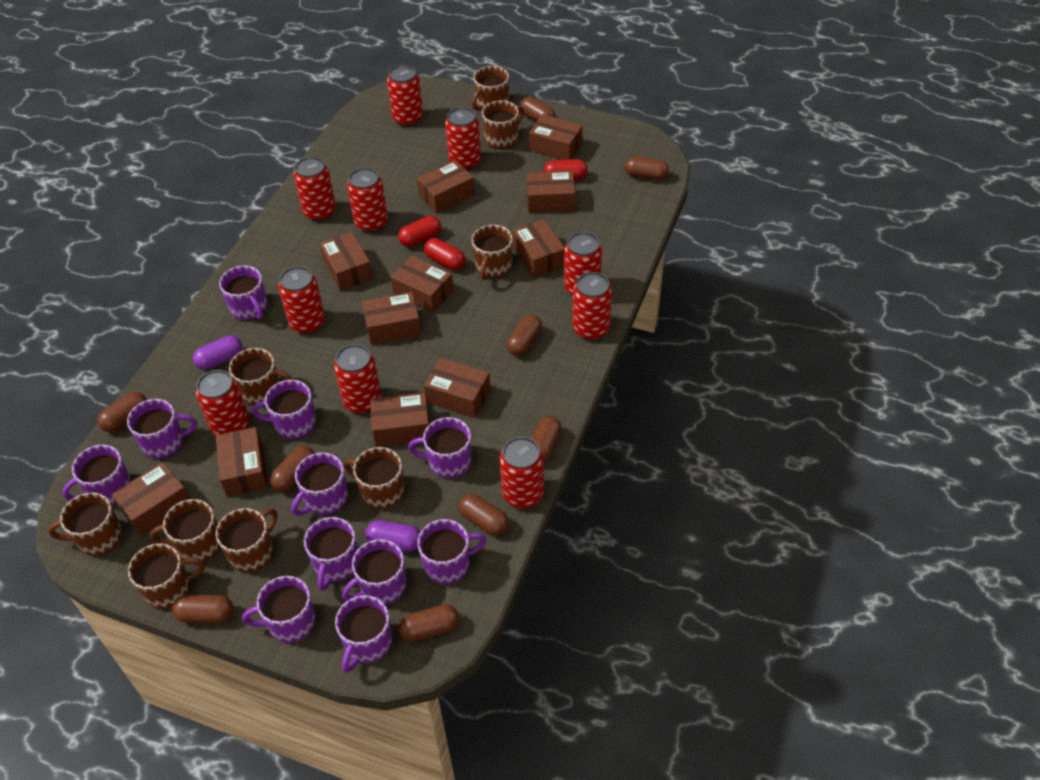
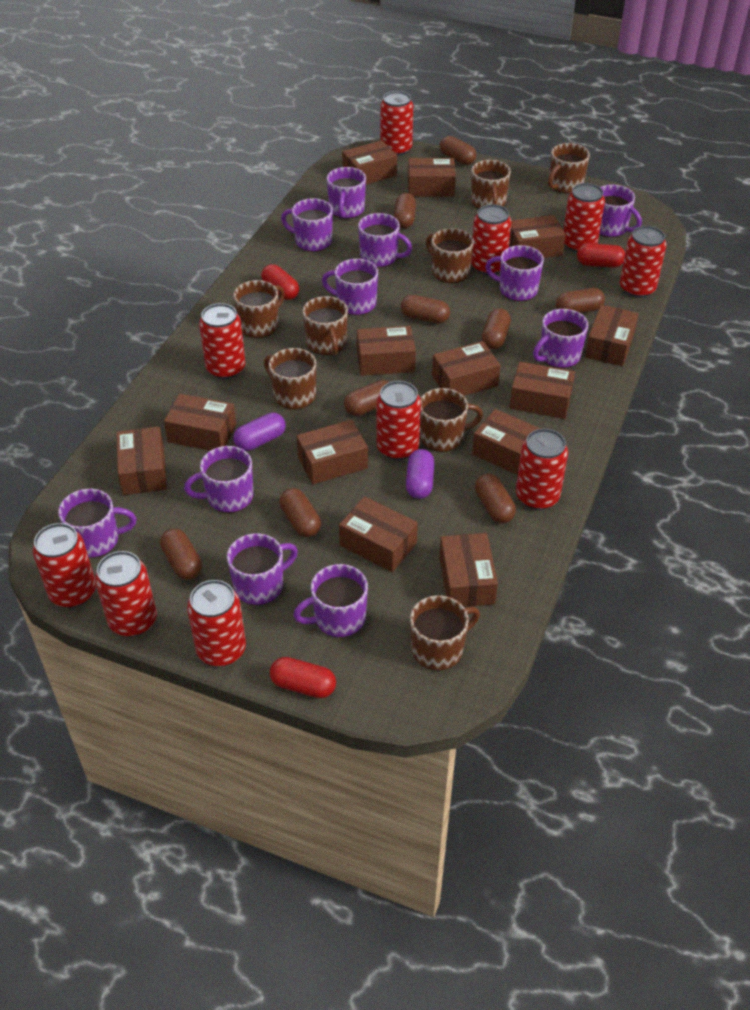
brown box: 11 -> 13
brown mug: 9 -> 8

